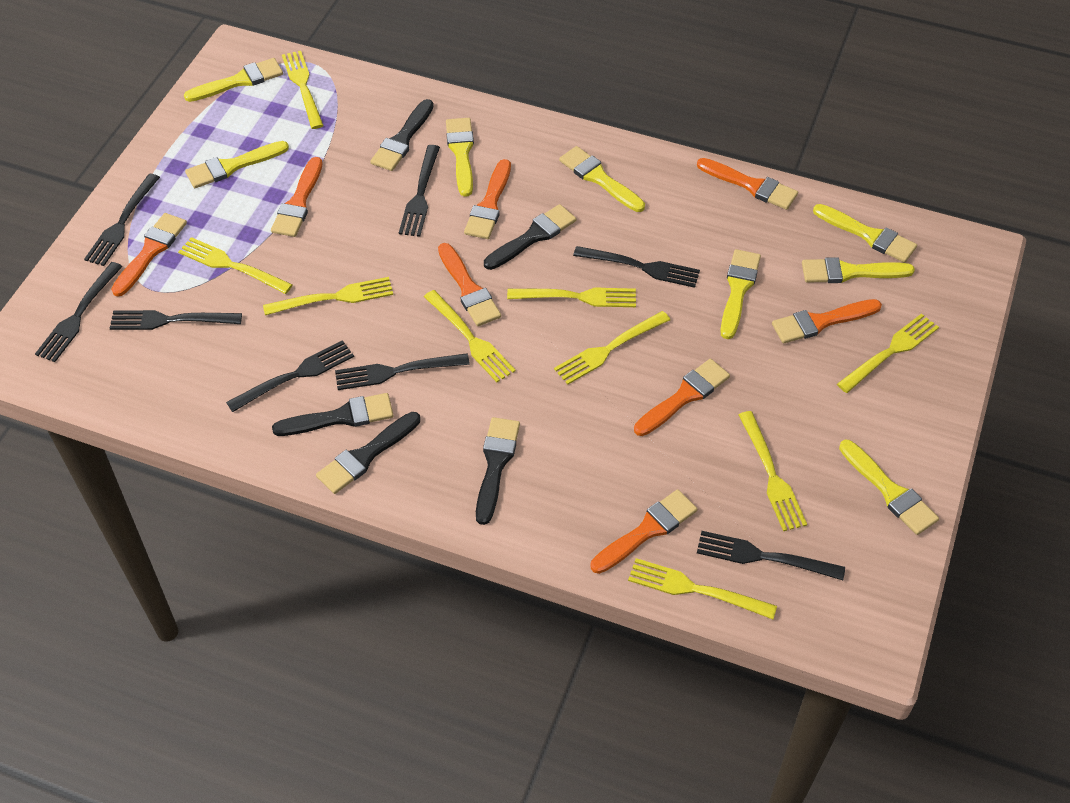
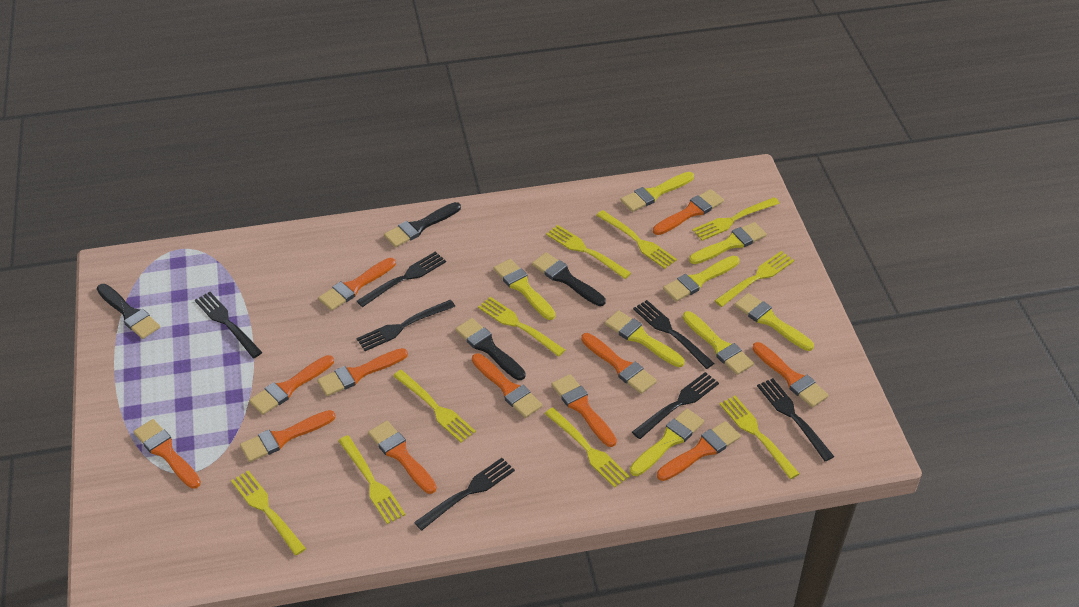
black brush: 5 -> 4
black fork: 8 -> 7
orange brush: 8 -> 12
yellow fork: 9 -> 10

